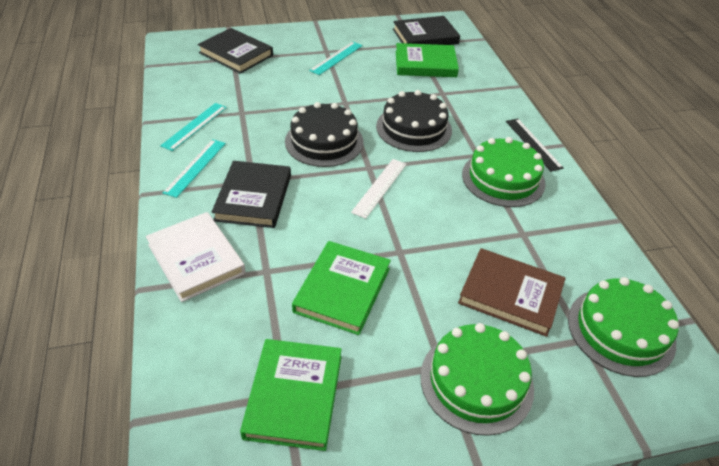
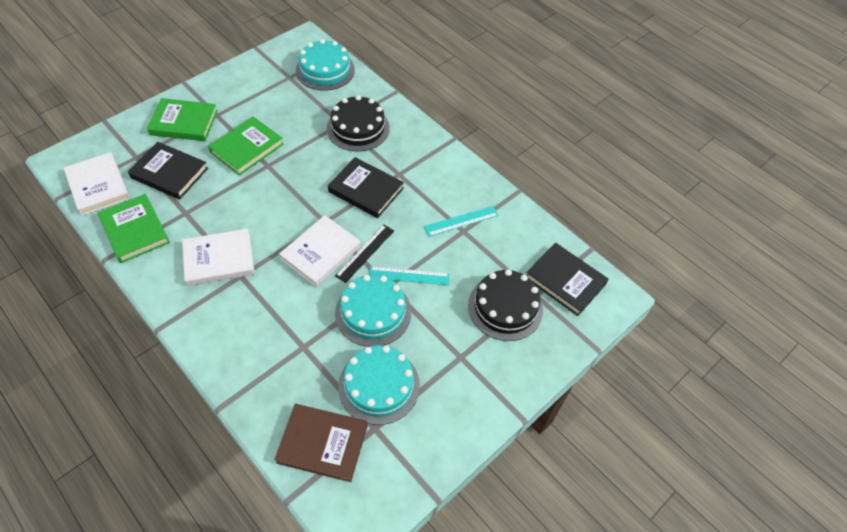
green cake: 3 -> 0
turquoise cake: 0 -> 3
turquoise ruler: 3 -> 2
white book: 1 -> 3
white ruler: 1 -> 0

